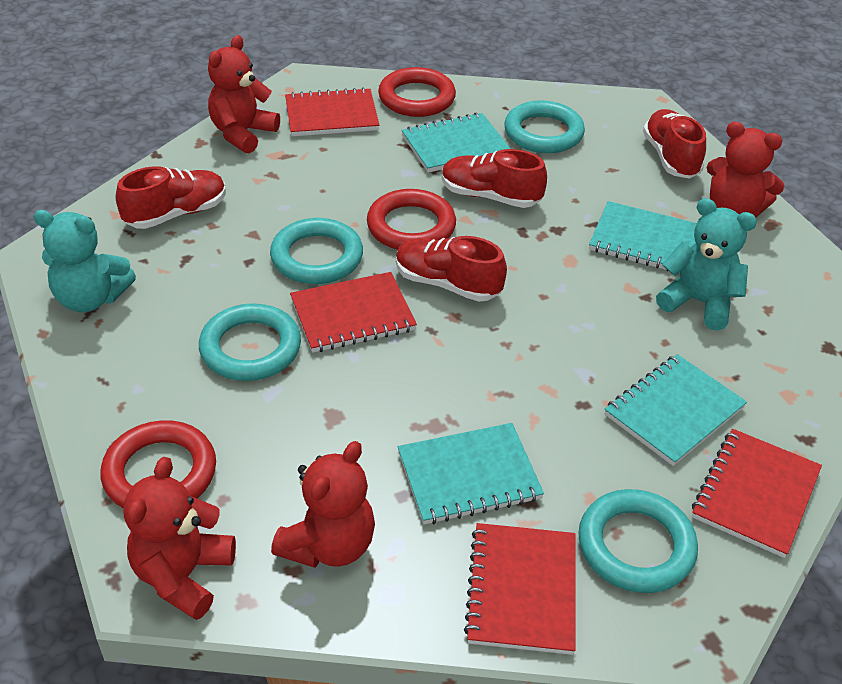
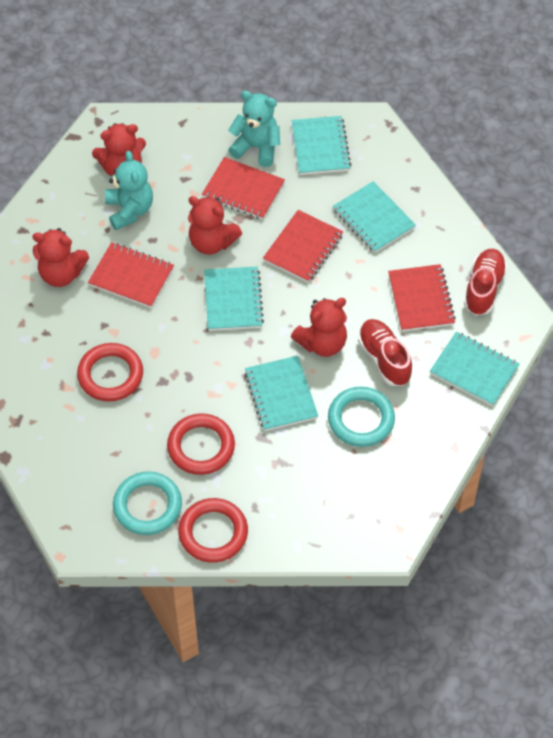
red shoe: 4 -> 2
turquoise notebook: 4 -> 5
turquoise ring: 4 -> 2

